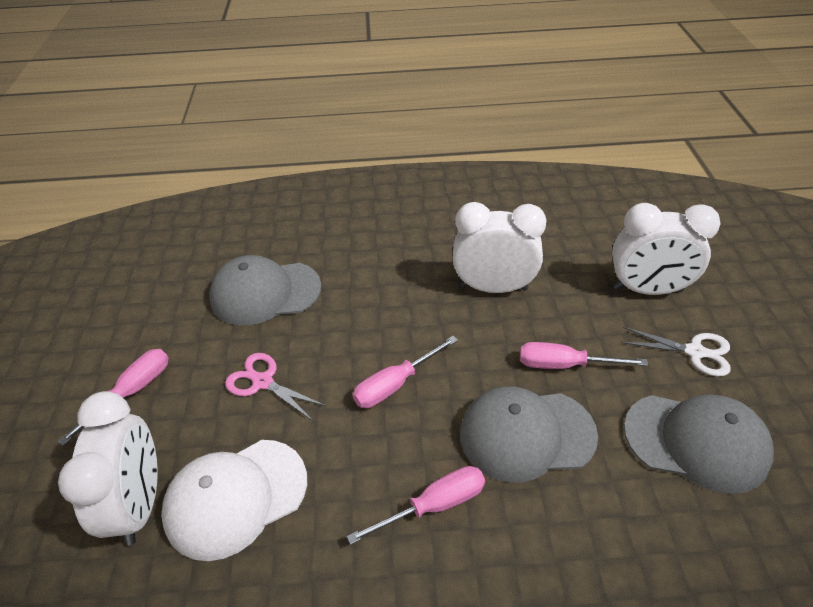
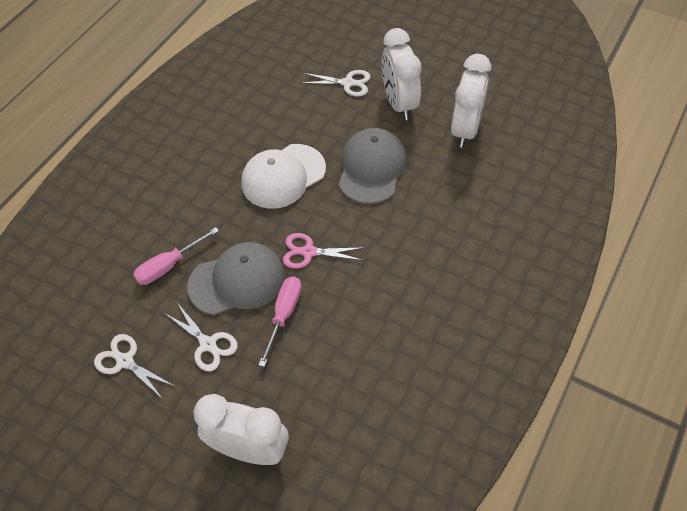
grey cap: 3 -> 2
pink screwdriver: 4 -> 2
white scissors: 1 -> 3

